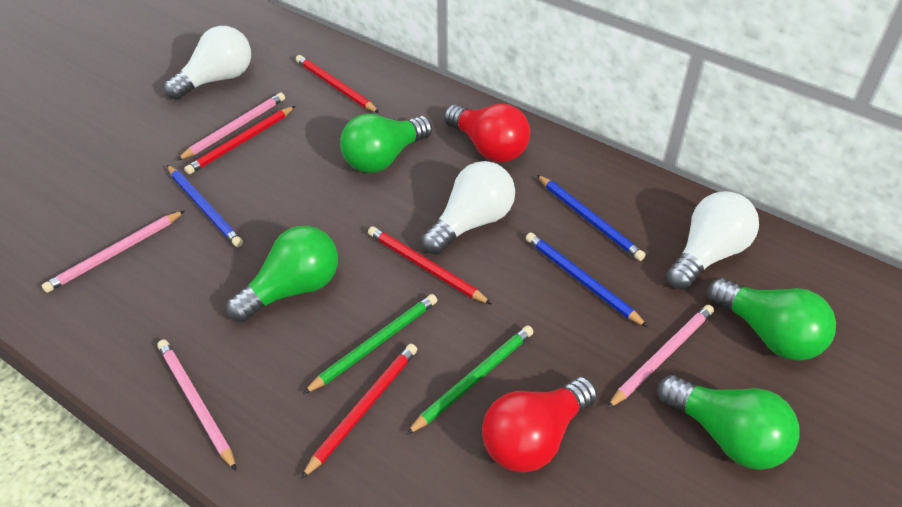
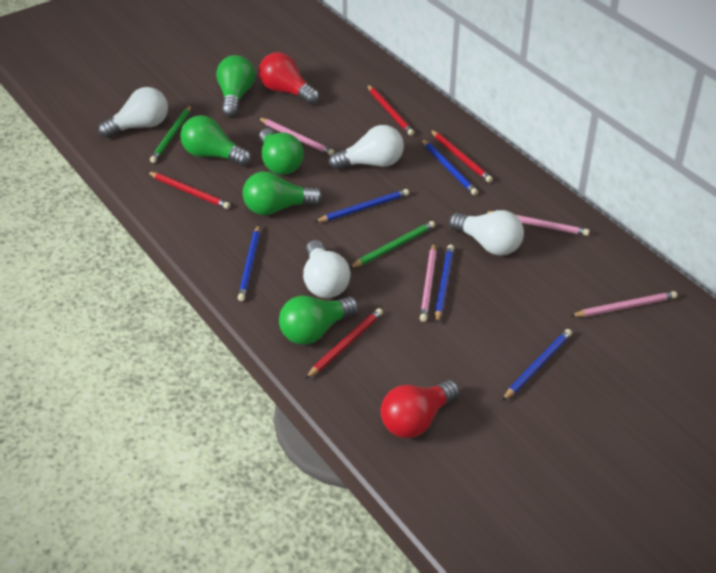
blue pencil: 3 -> 5
green light bulb: 4 -> 5
white light bulb: 3 -> 4

